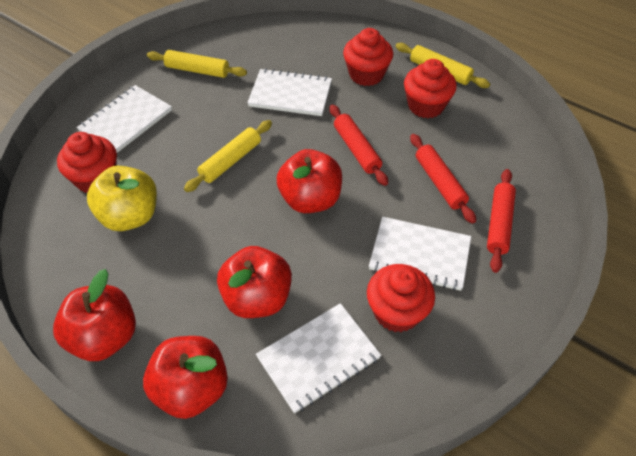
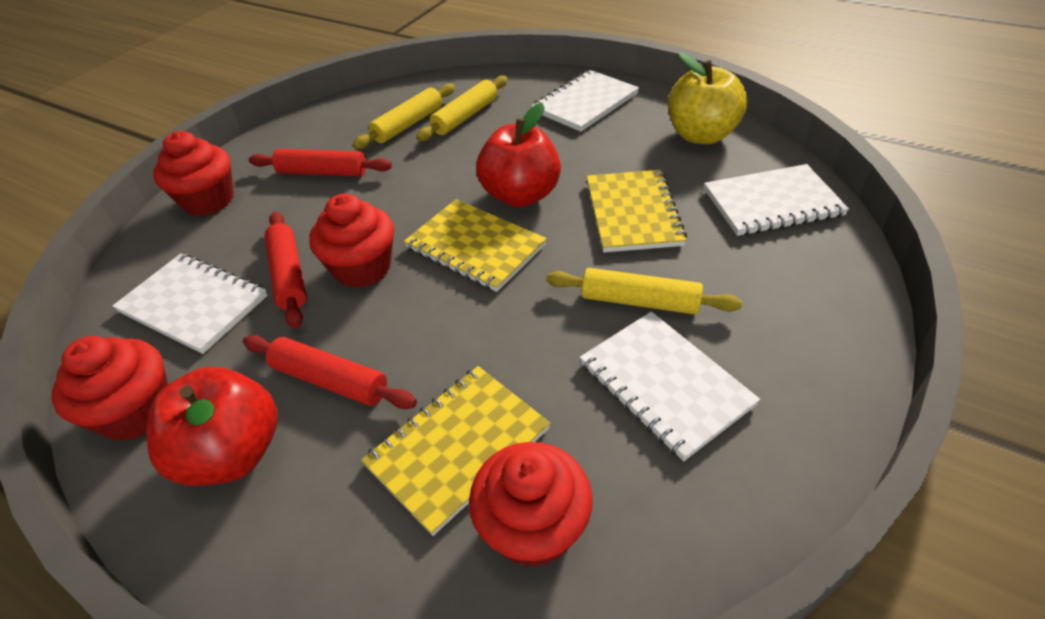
red apple: 4 -> 2
yellow notebook: 0 -> 3

